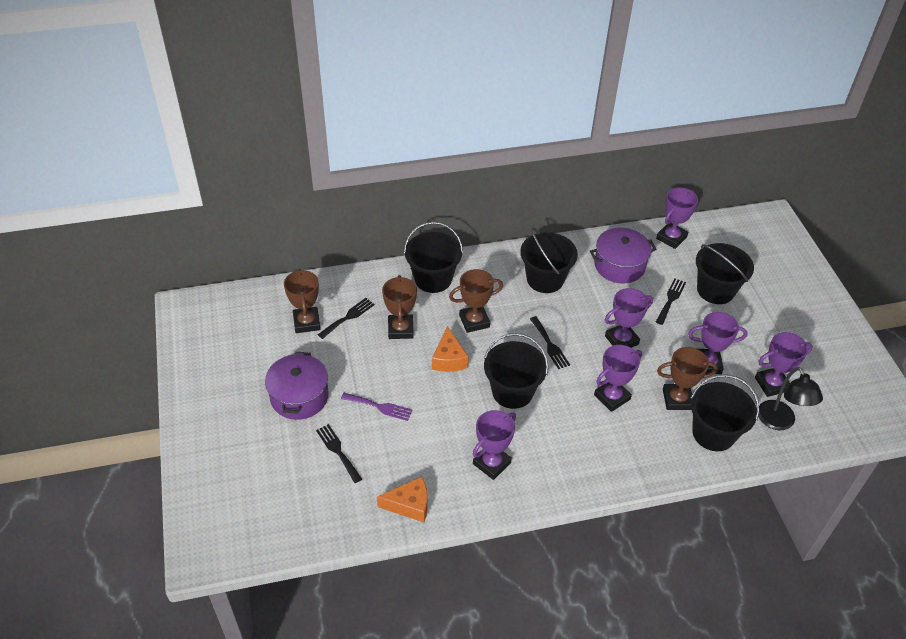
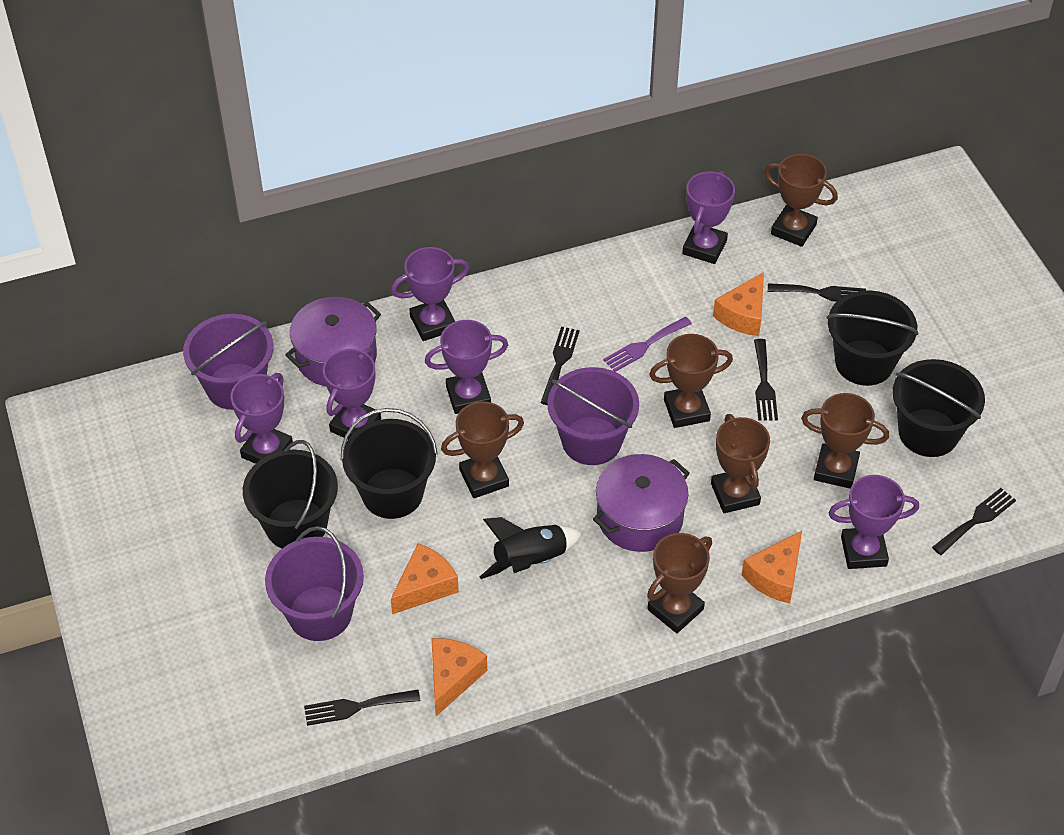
black bucket: 5 -> 4
black fork: 4 -> 5
black lamp: 1 -> 0
black rocket: 0 -> 1
brown trophy: 4 -> 6
orange cheese: 2 -> 4
purple bucket: 0 -> 3

